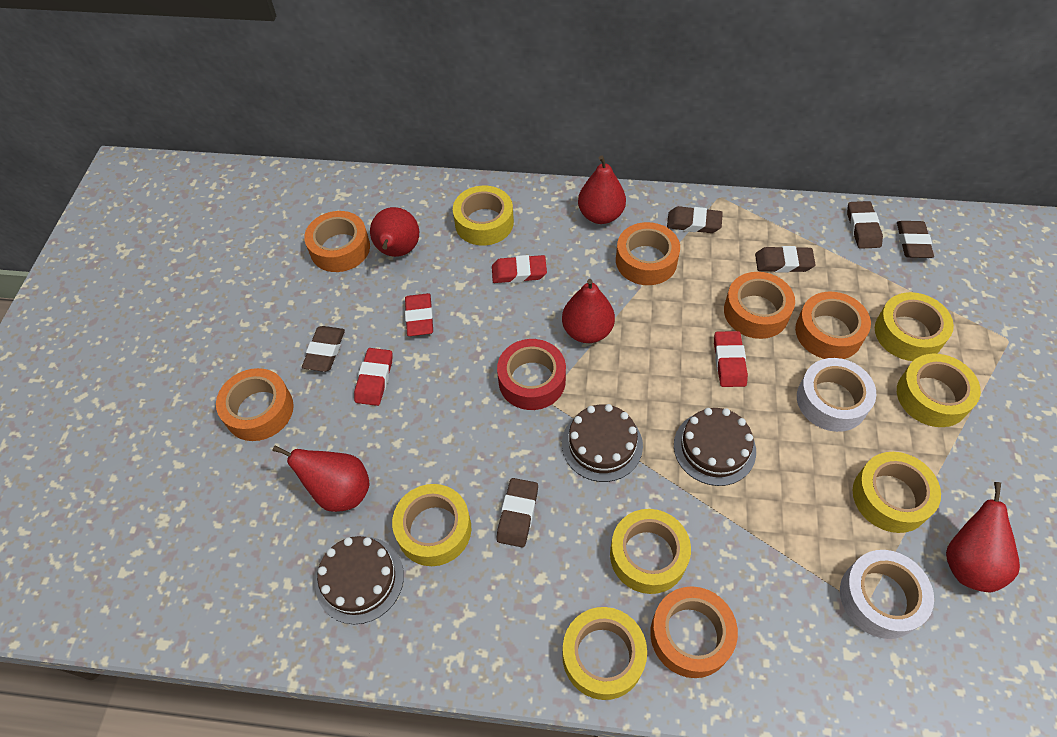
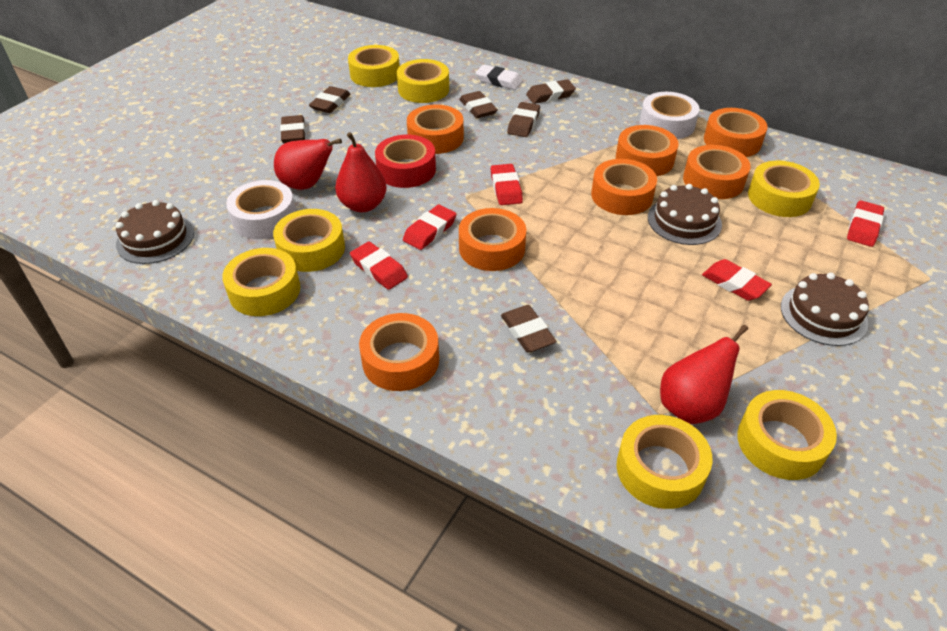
orange tape: 6 -> 7
red eraser: 4 -> 5
red pear: 5 -> 3
white eraser: 0 -> 1

